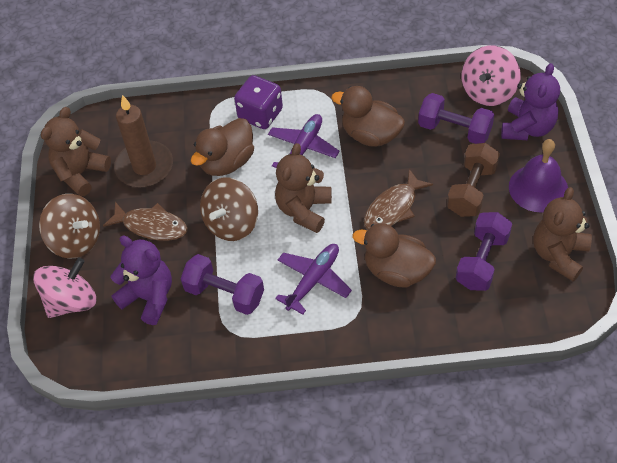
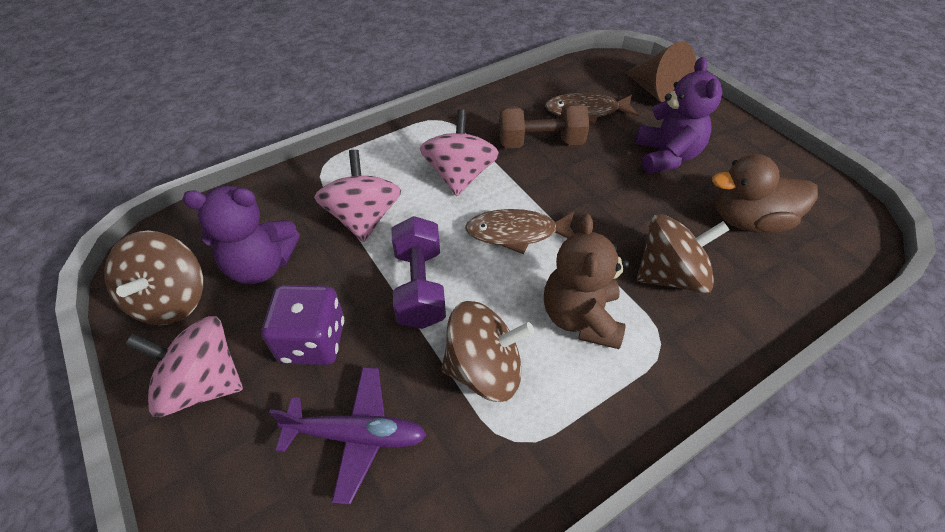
brown candle: 1 -> 0
brown cone: 0 -> 1
brown duck: 3 -> 1
brown spinning top: 2 -> 3
brown teddy bear: 3 -> 1
pink spinning top: 2 -> 3
purple bell: 1 -> 0
purple dumbbell: 3 -> 1
purple plane: 2 -> 1

